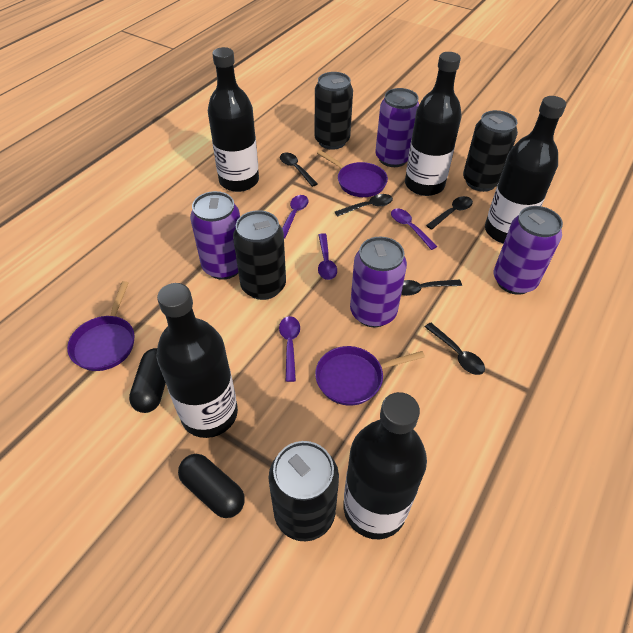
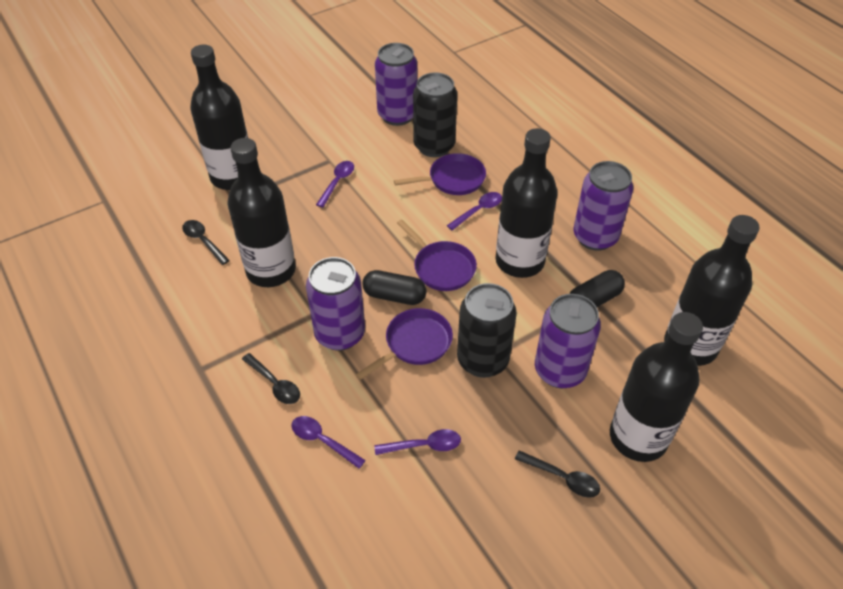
black can: 4 -> 2
black spoon: 5 -> 3

